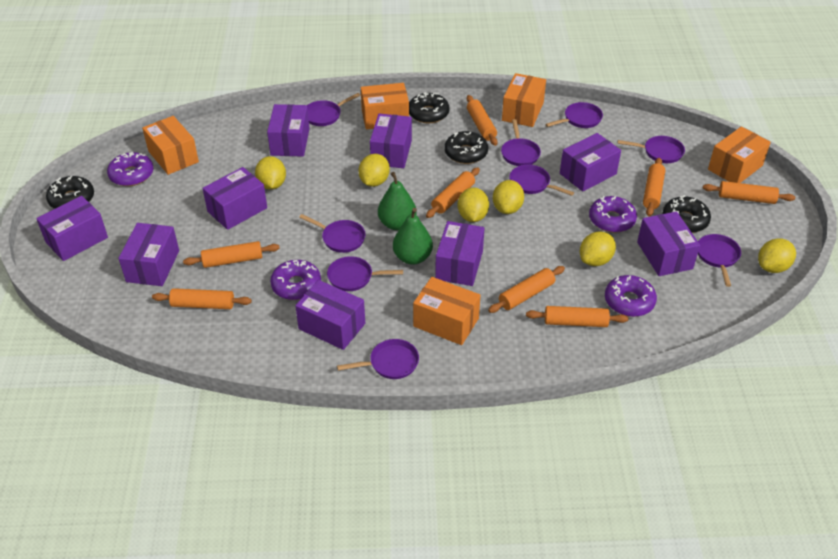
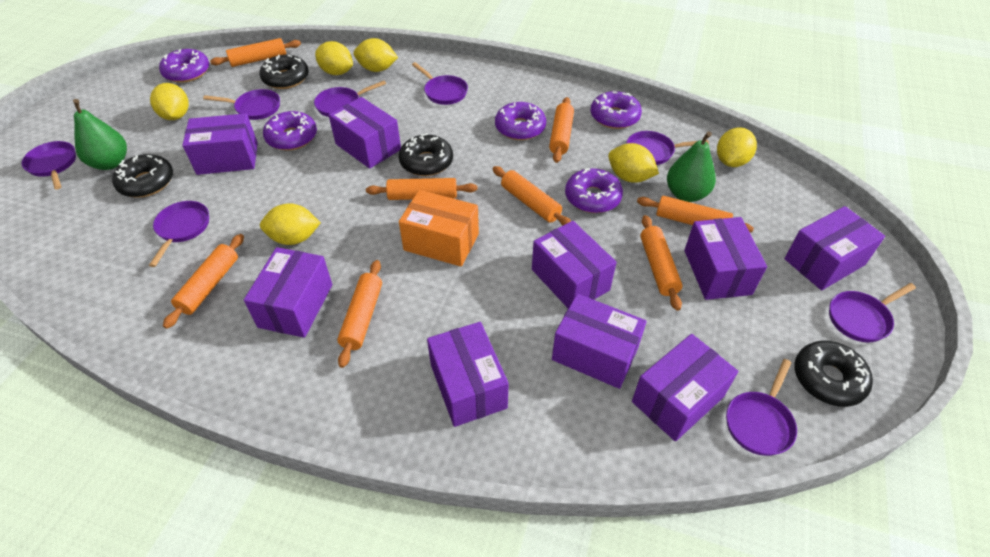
orange box: 5 -> 1
purple donut: 4 -> 5
purple pan: 9 -> 8

